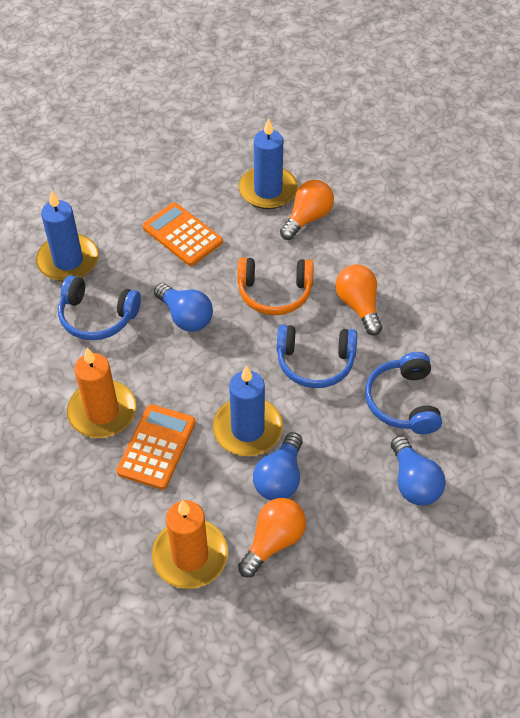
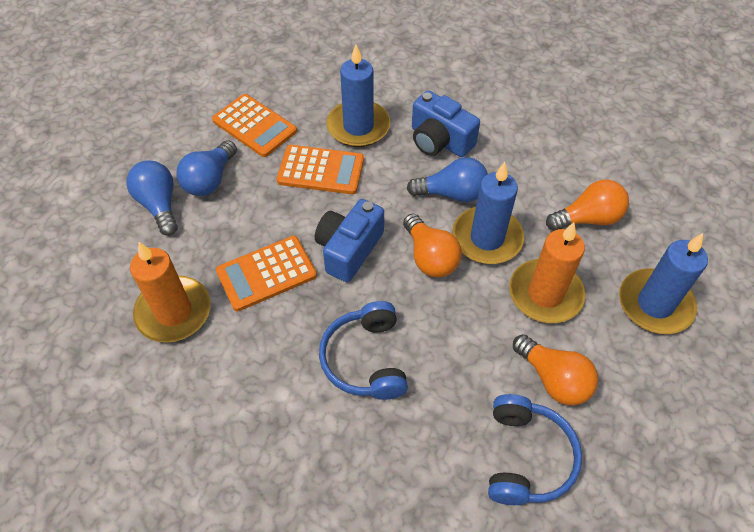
blue camera: 0 -> 2
blue headphones: 3 -> 2
orange calculator: 2 -> 3
orange headphones: 1 -> 0

